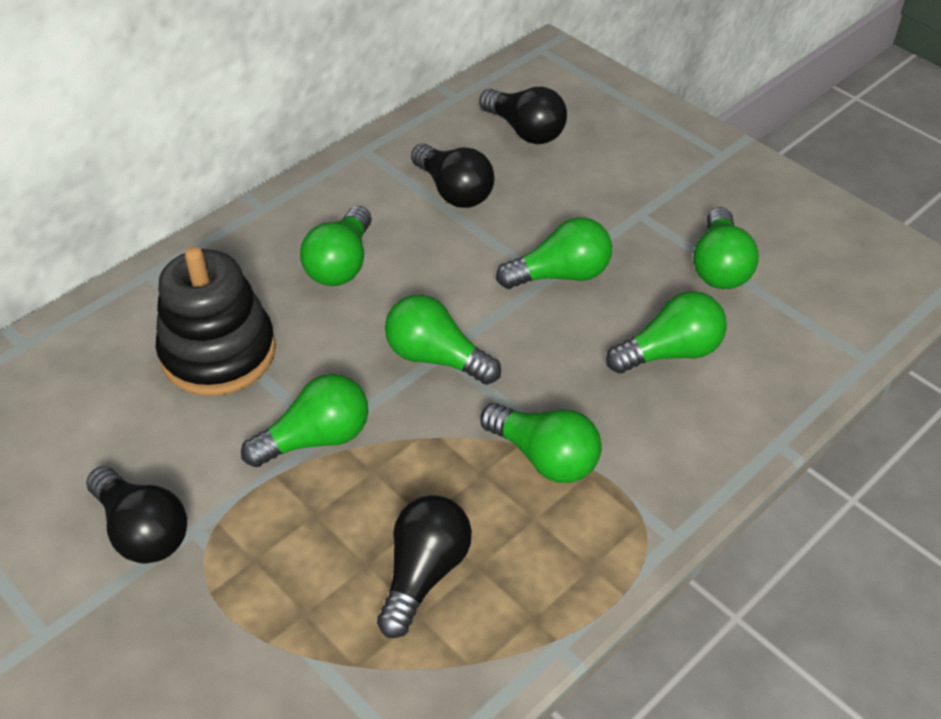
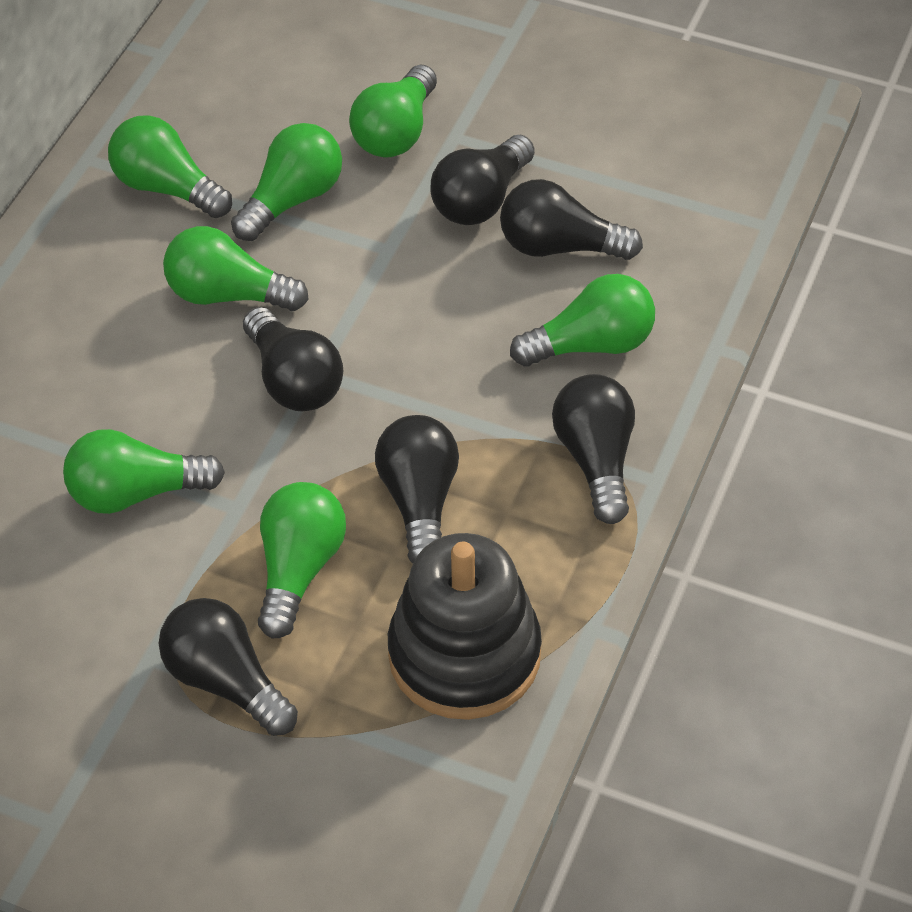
black light bulb: 4 -> 6

